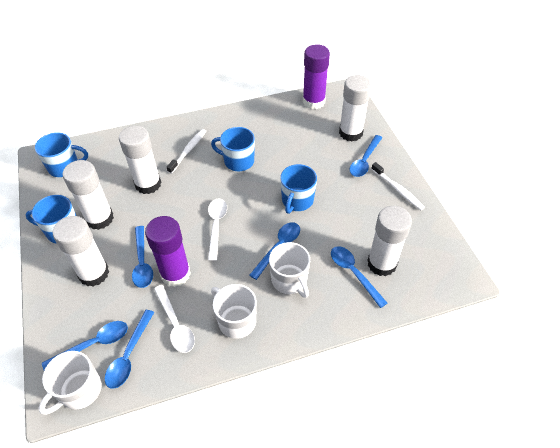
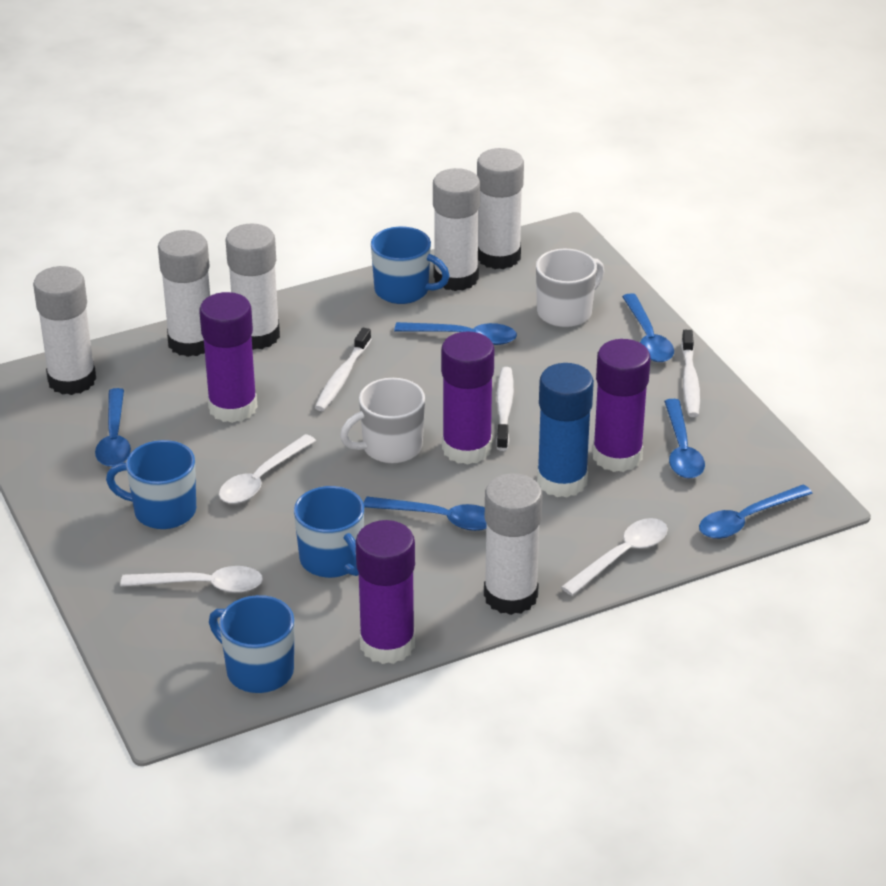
blue glue stick: 0 -> 1
purple glue stick: 2 -> 4
white glue stick: 5 -> 6
white mug: 3 -> 2
white spoon: 2 -> 3
white toothbrush: 2 -> 3

